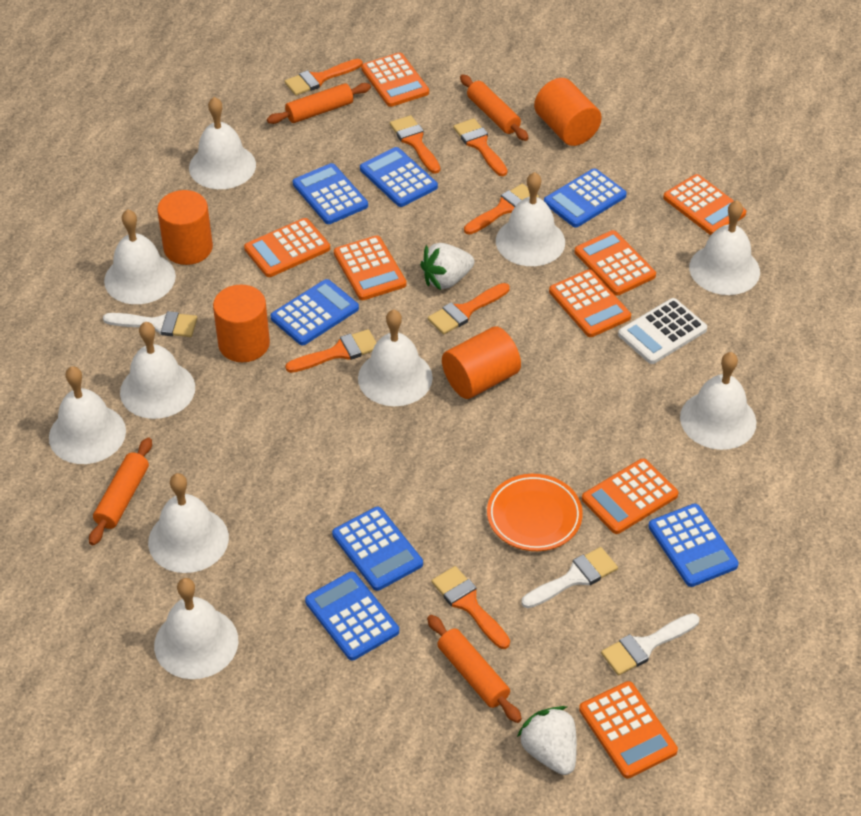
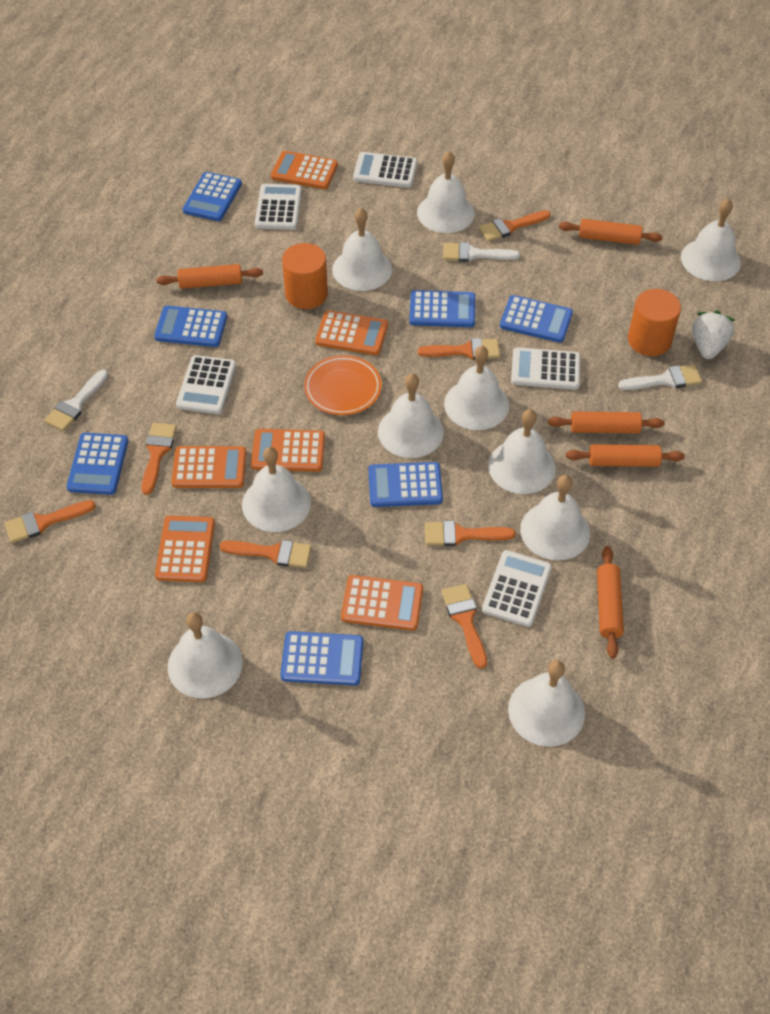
orange calculator: 8 -> 6
orange cylinder: 4 -> 2
orange rolling pin: 4 -> 5
white calculator: 1 -> 5
white strawberry: 2 -> 1

